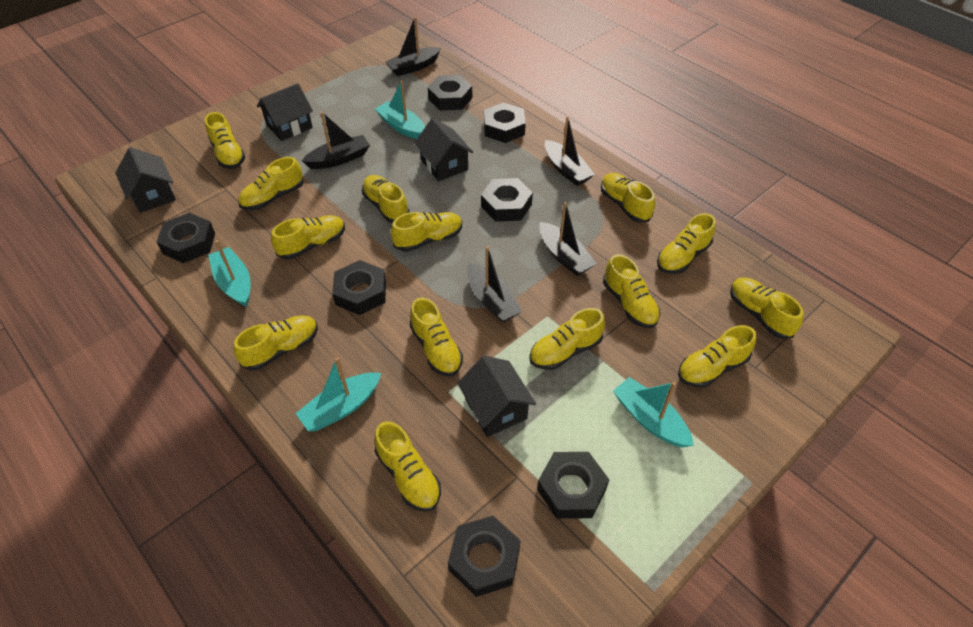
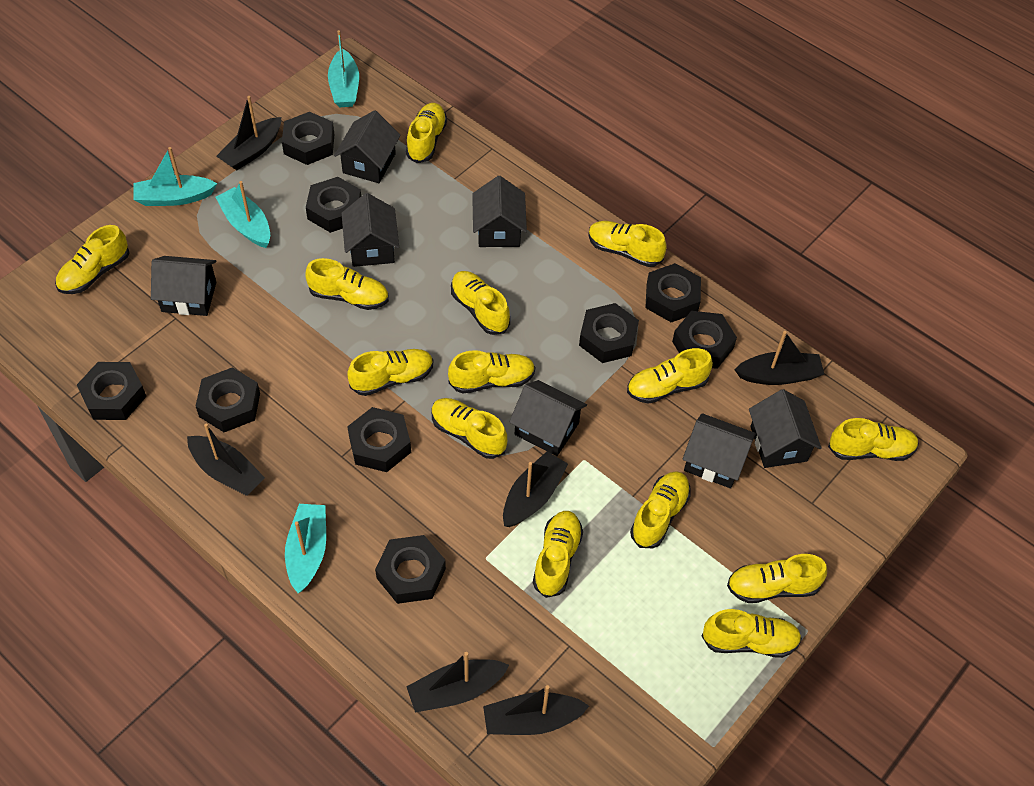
black boat: 5 -> 6
black house: 4 -> 7
black nut: 7 -> 9

